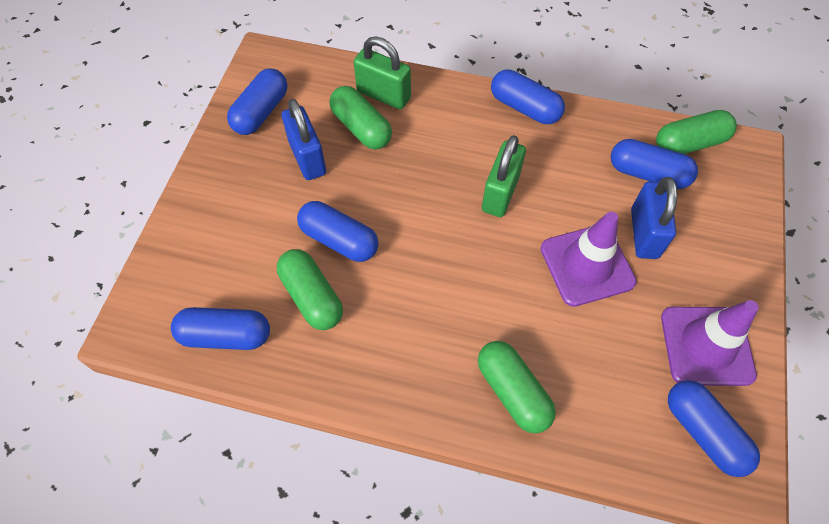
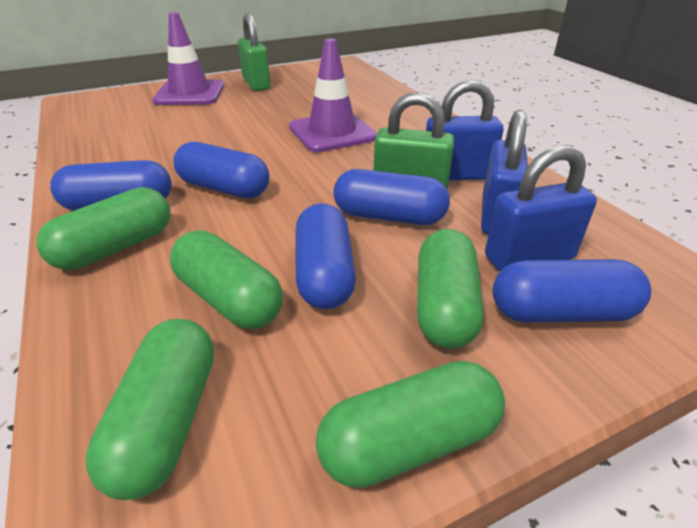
blue capsule: 6 -> 5
blue padlock: 2 -> 3
green capsule: 4 -> 5

